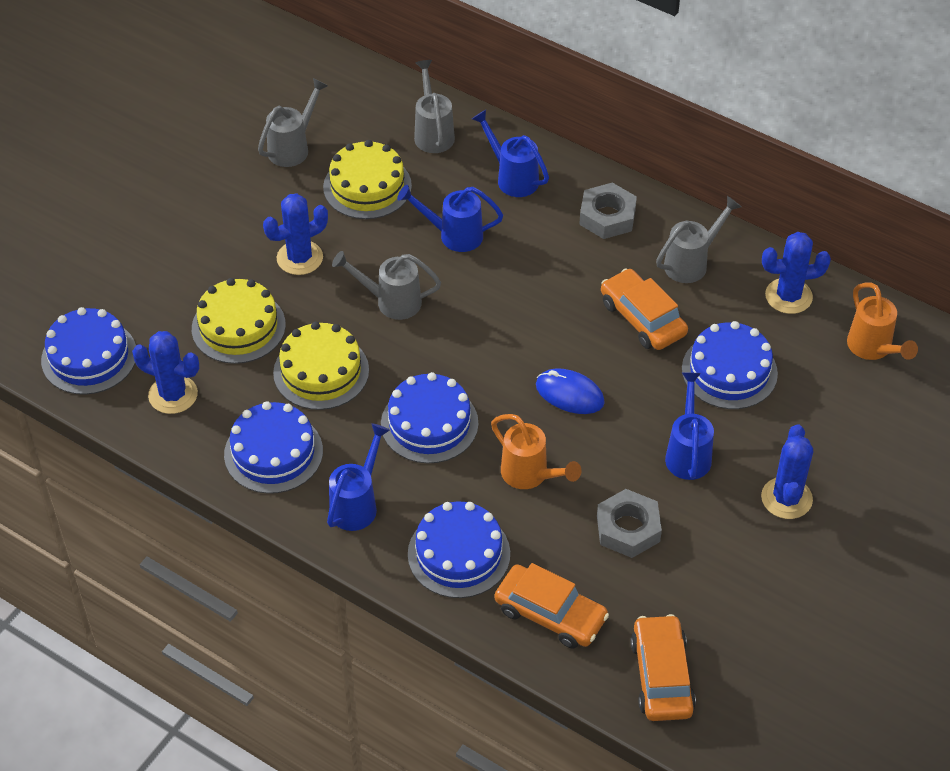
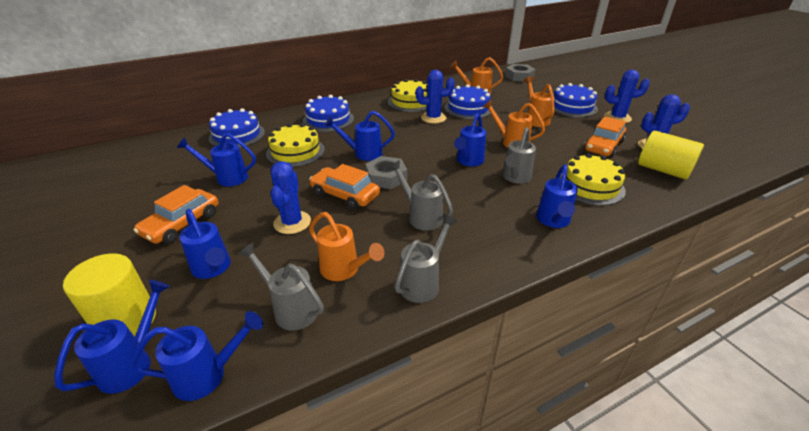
blue cake: 5 -> 4
blue mouse: 1 -> 0
blue watering can: 4 -> 7
orange watering can: 2 -> 4
yellow cylinder: 0 -> 2

